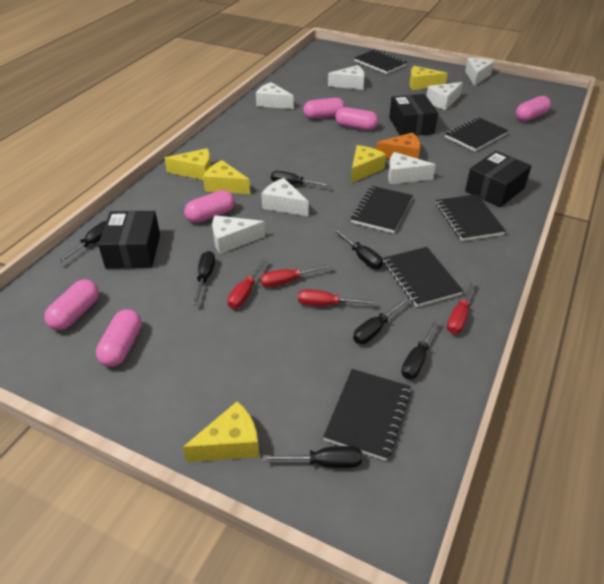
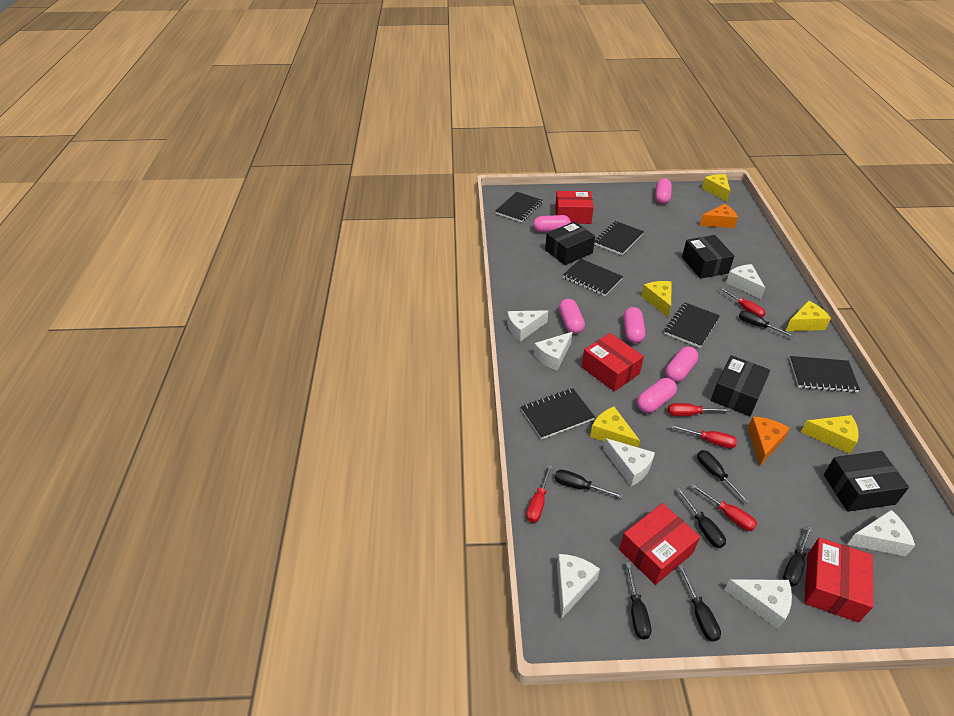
black box: 3 -> 4
orange cheese: 1 -> 2
red box: 0 -> 4
red screwdriver: 4 -> 5

